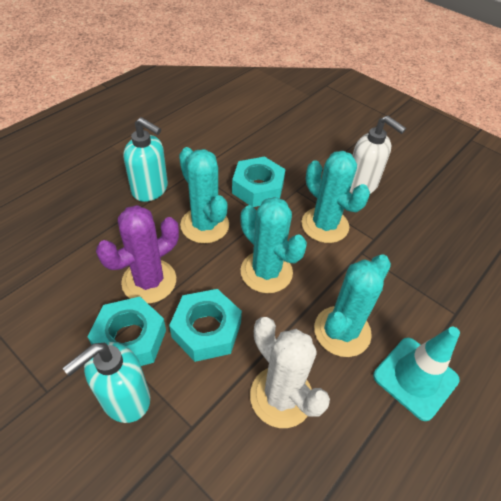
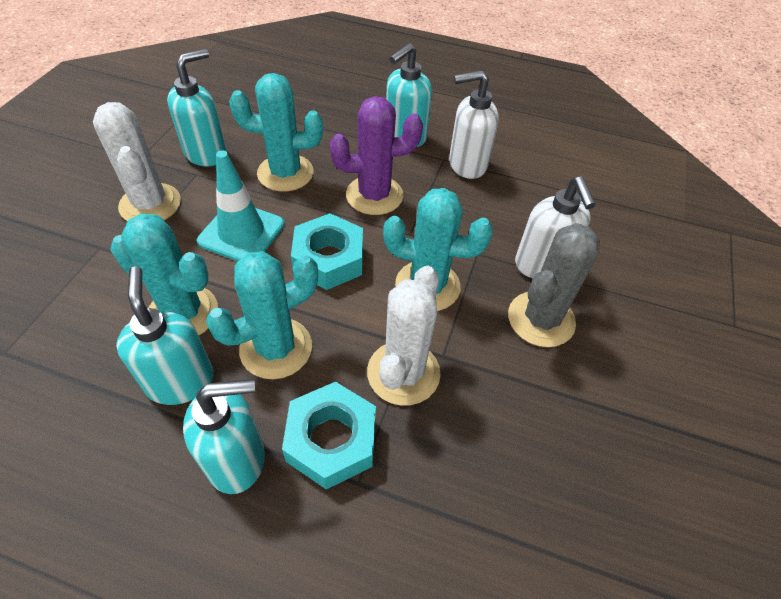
grey cactus: 0 -> 1
turquoise nut: 3 -> 2
turquoise soap dispenser: 2 -> 4
white cactus: 1 -> 2
white soap dispenser: 1 -> 2

